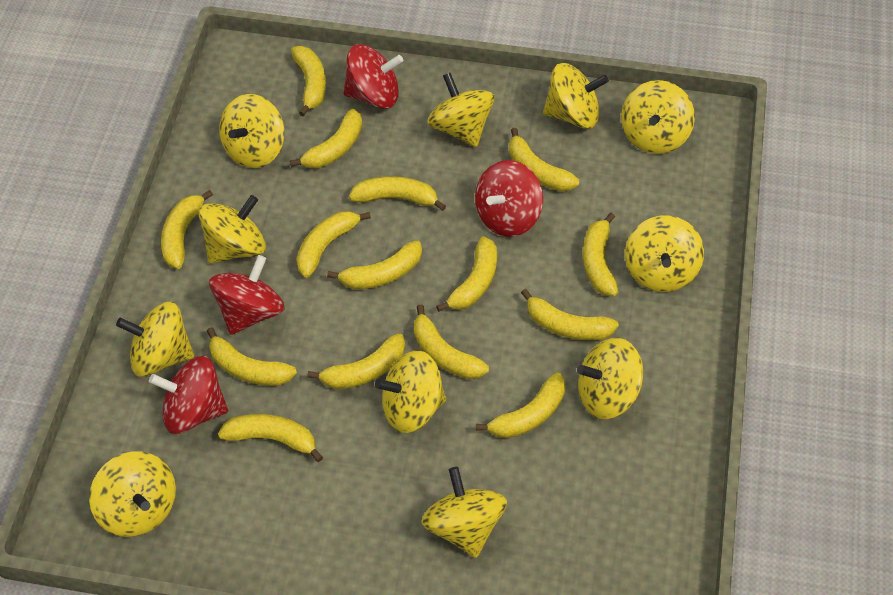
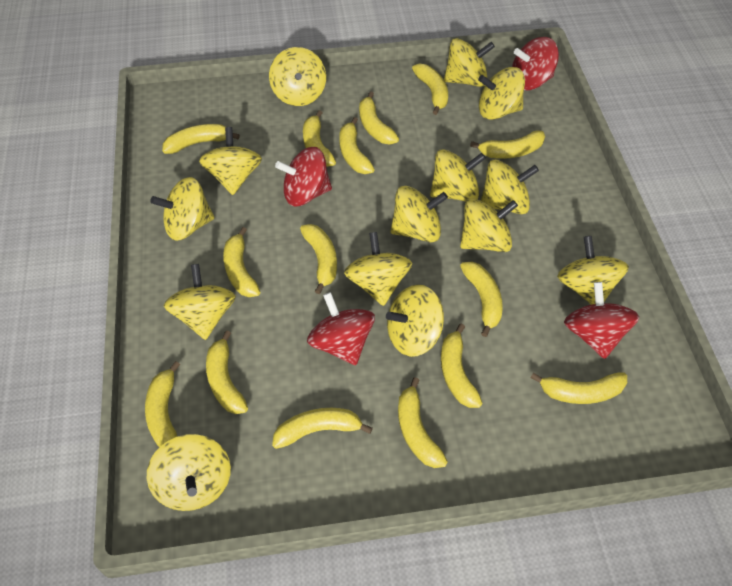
yellow spinning top: 11 -> 14

